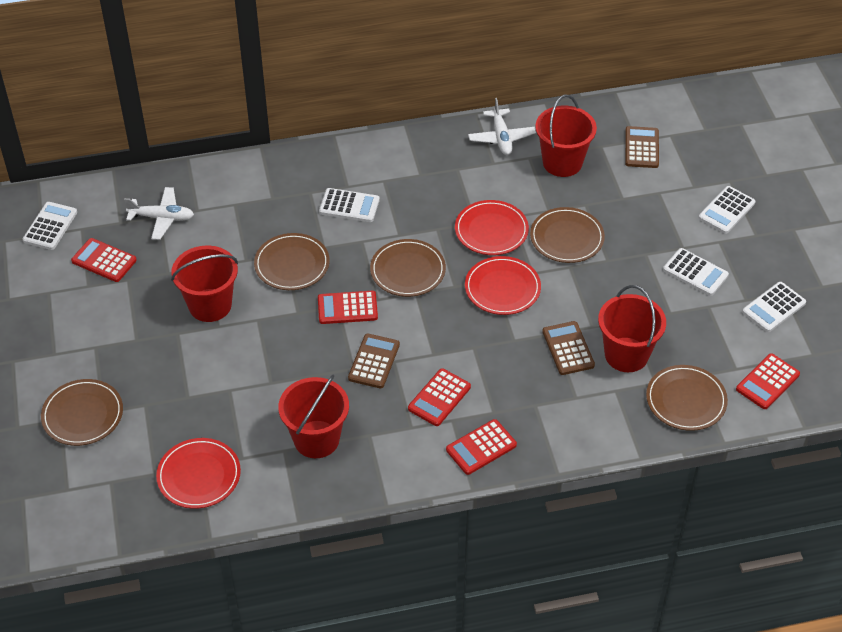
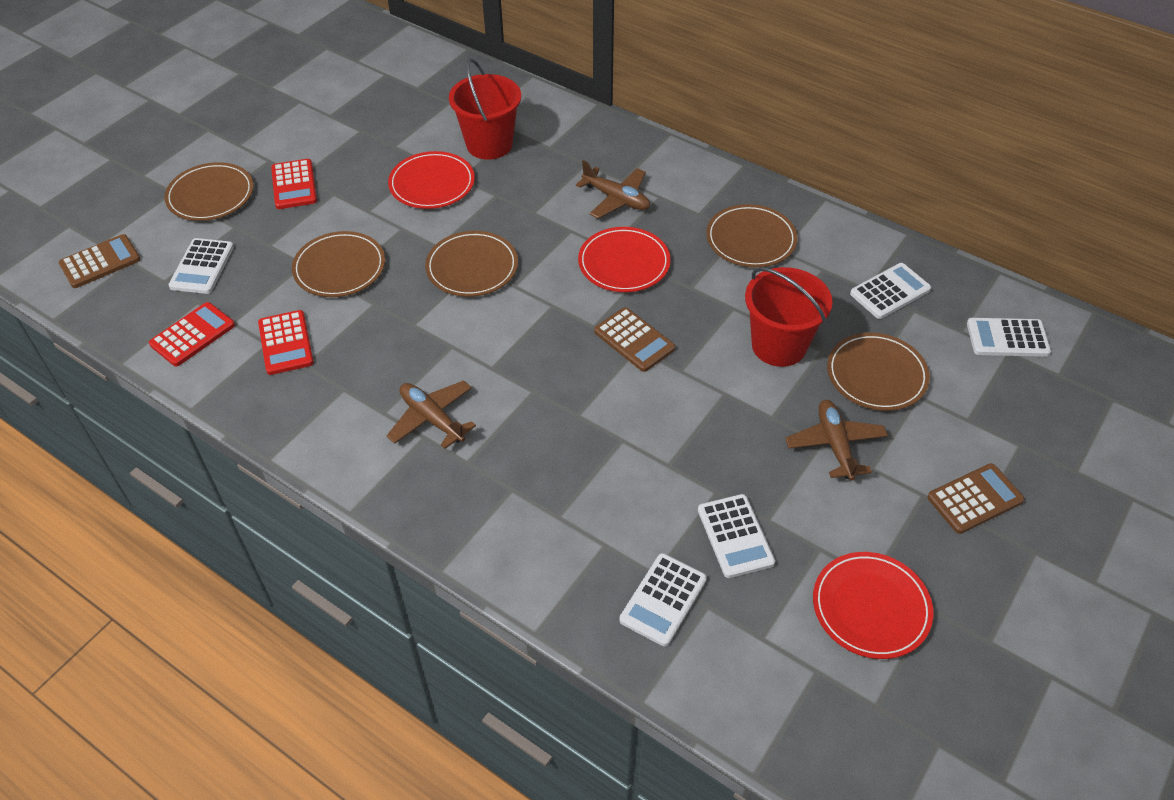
brown plane: 0 -> 3
red bucket: 4 -> 2
red calculator: 5 -> 3
white plane: 2 -> 0

